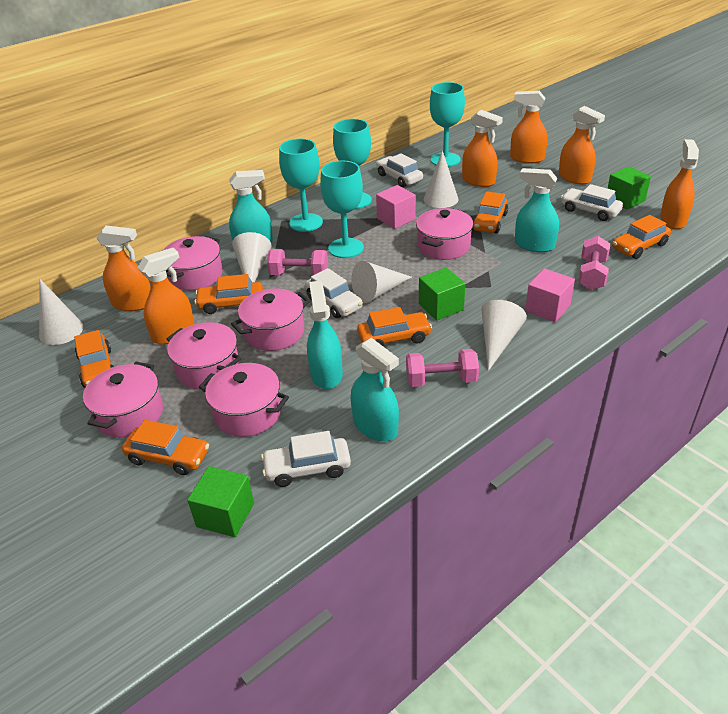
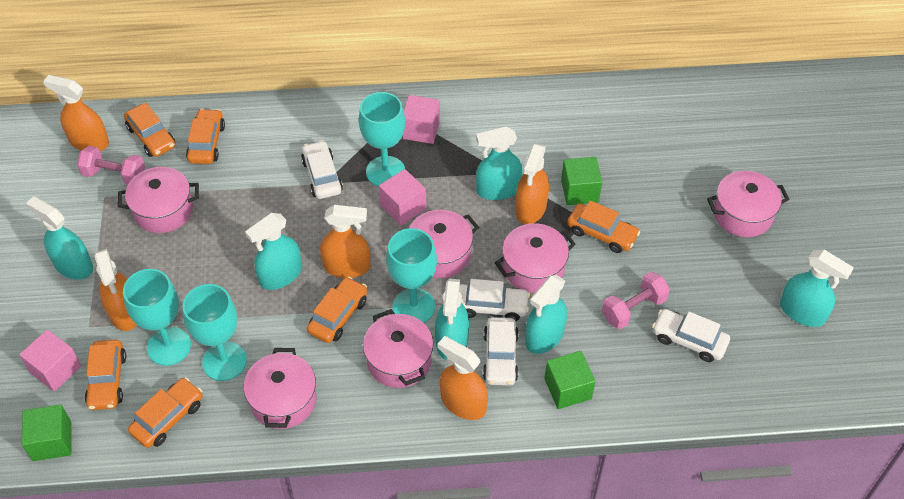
orange spray bottle: 6 -> 5
pink cube: 2 -> 3
pink dumbbell: 3 -> 2
turquoise spray bottle: 4 -> 6
white cone: 5 -> 0

